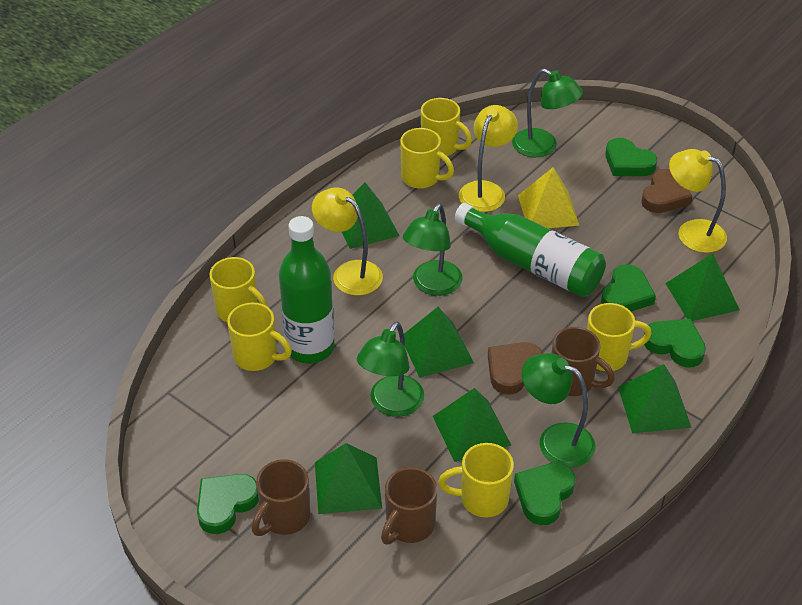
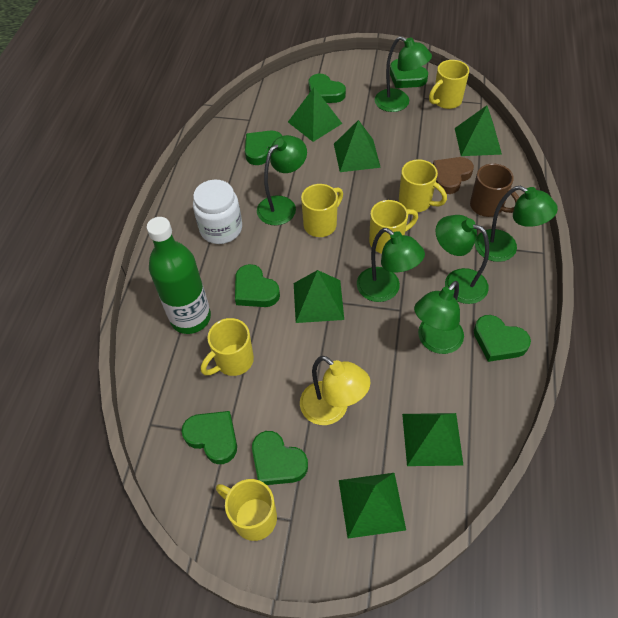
brown heart: 2 -> 1
brown mug: 3 -> 1
green bottle: 2 -> 1
green heart: 5 -> 7
green lamp: 4 -> 6
white jar: 0 -> 1
yellow lamp: 3 -> 1
yellow pyramid: 1 -> 0

